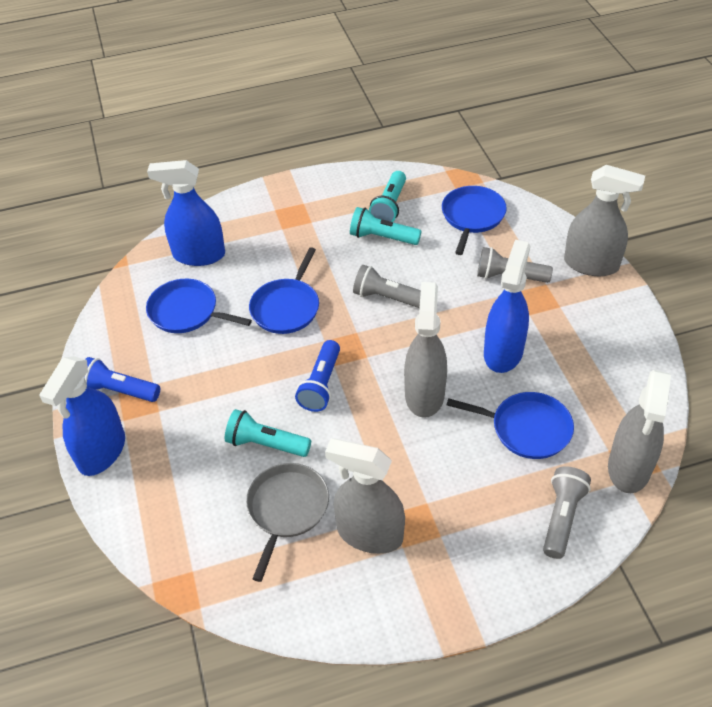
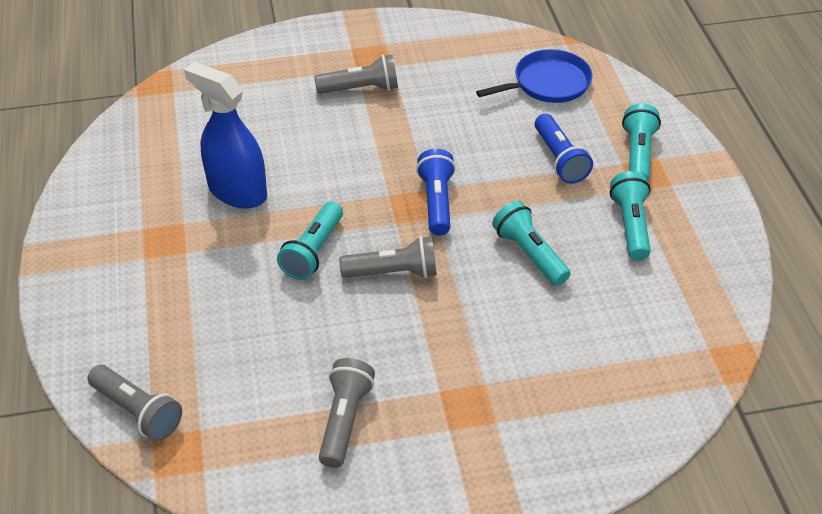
blue pan: 4 -> 1
blue spray bottle: 3 -> 1
grey flashlight: 3 -> 4
grey pan: 1 -> 0
grey spray bottle: 4 -> 0
turquoise flashlight: 3 -> 4

